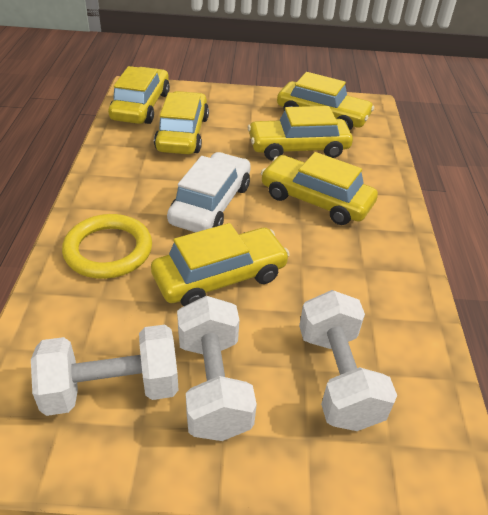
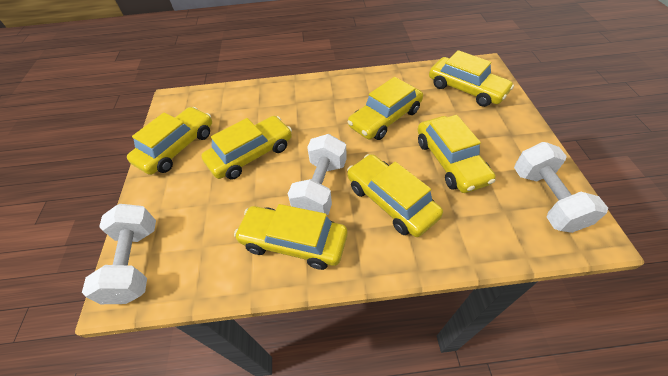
white car: 1 -> 0
yellow car: 6 -> 7
yellow ring: 1 -> 0

